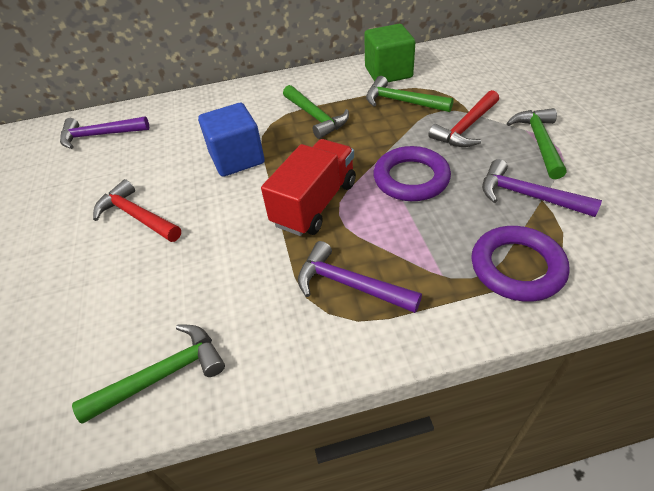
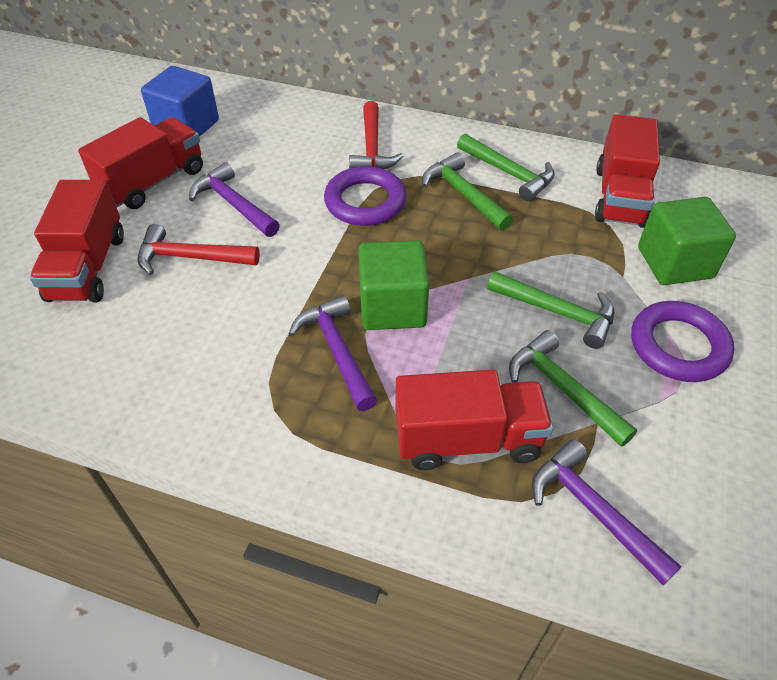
green cube: 1 -> 2
red truck: 1 -> 4

